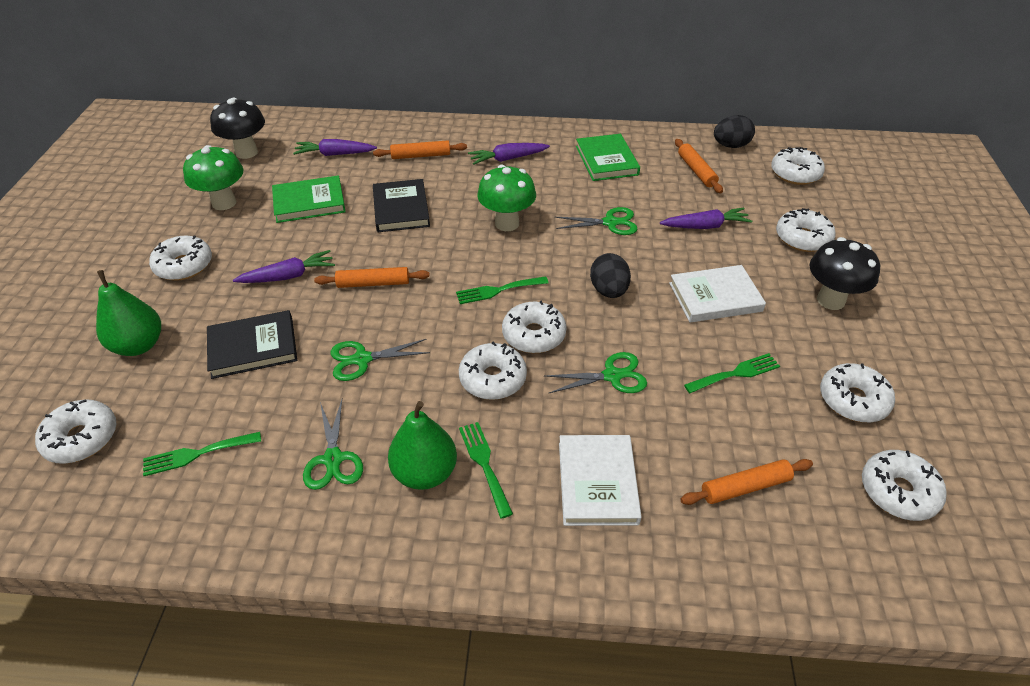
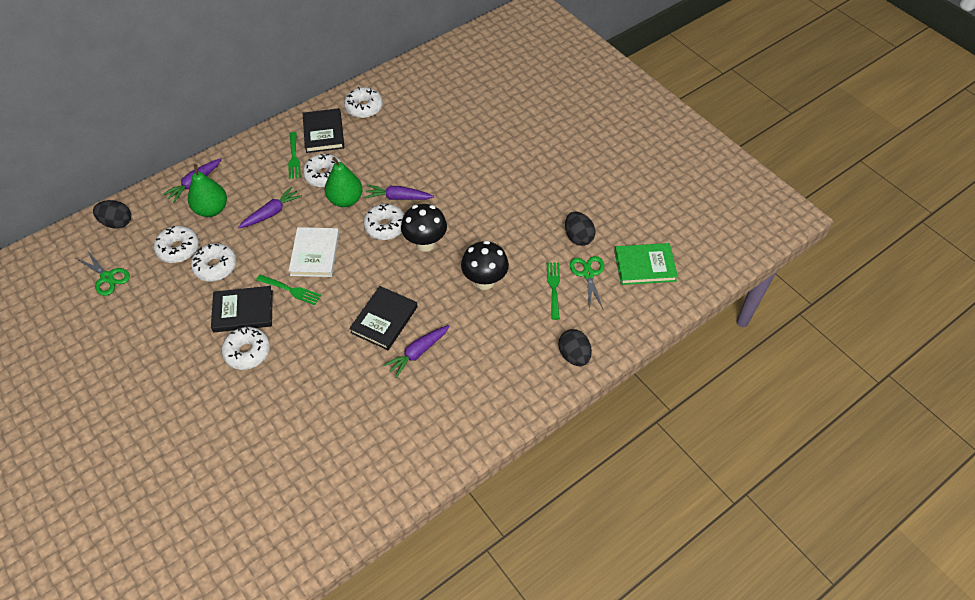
black book: 2 -> 3
black egg: 2 -> 3
green book: 2 -> 1
green fork: 4 -> 3
green mushroom: 2 -> 0
green scissors: 4 -> 2
orange rolling pin: 4 -> 0
white book: 2 -> 1
white donut: 8 -> 6

